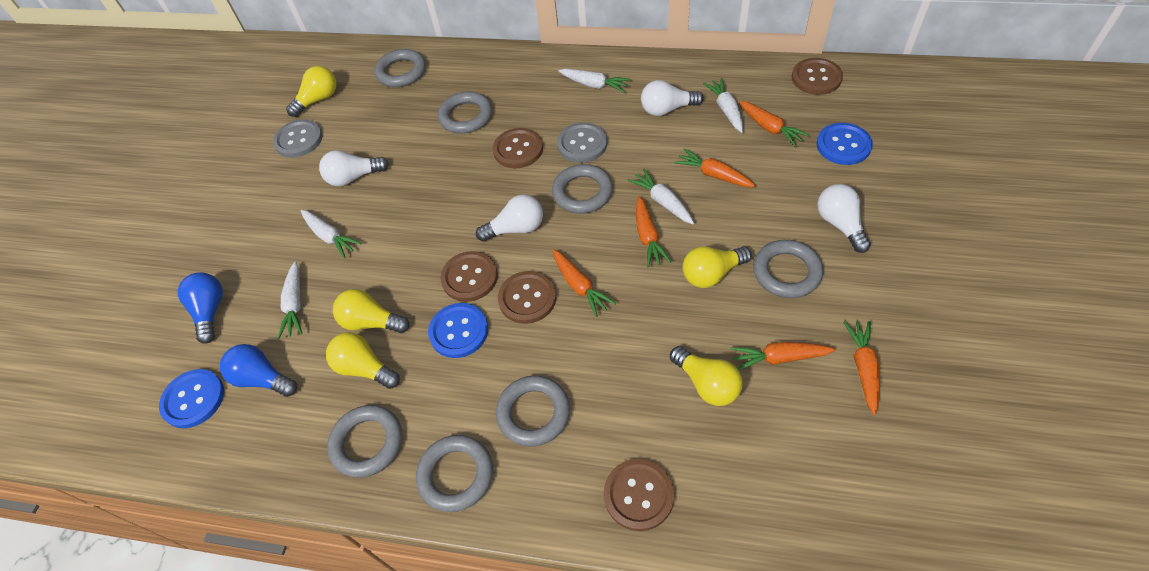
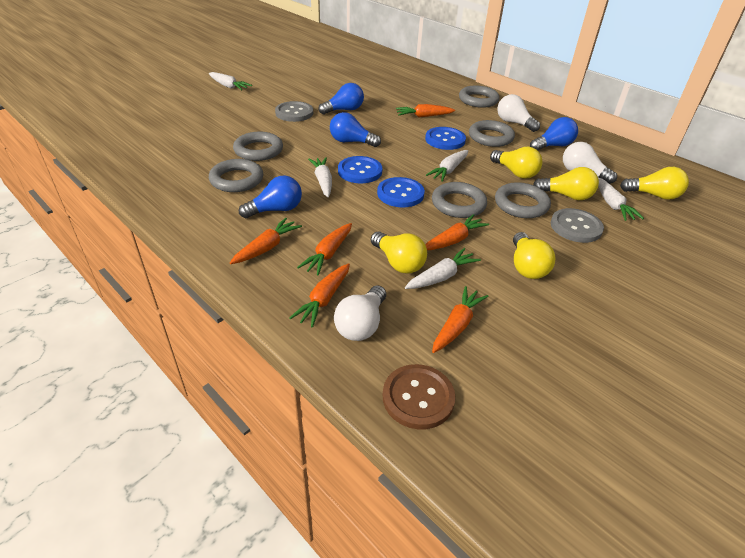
blue light bulb: 2 -> 4
brown button: 5 -> 1
grey ring: 7 -> 6
white light bulb: 4 -> 3

